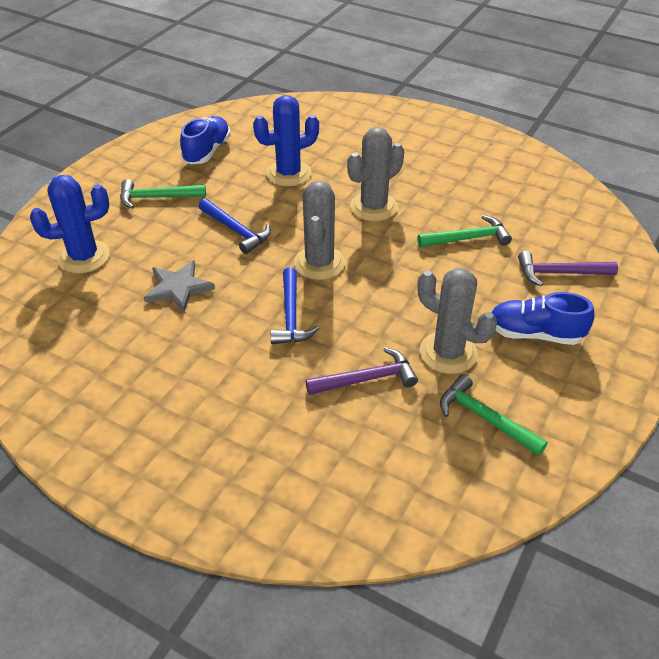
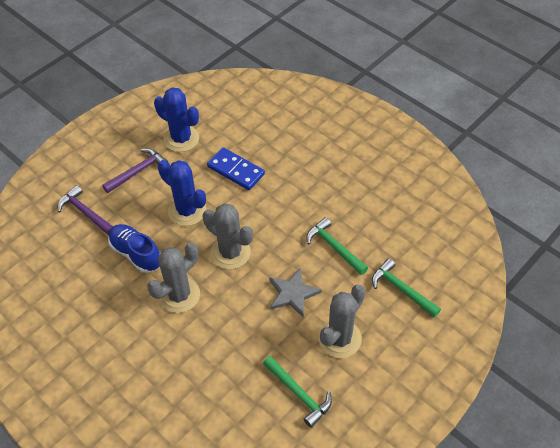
blue domino: 0 -> 1
blue hammer: 2 -> 0
blue shoe: 2 -> 1

